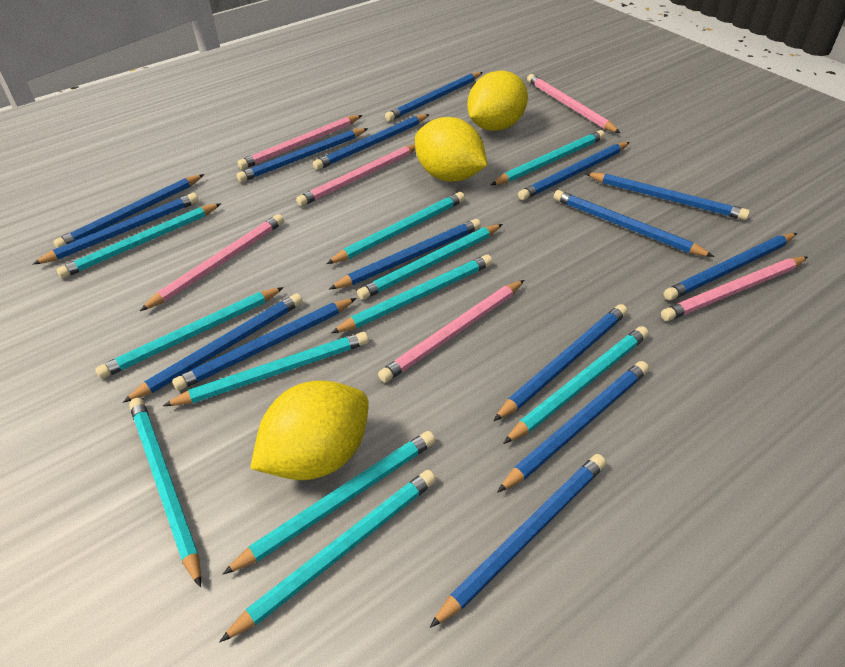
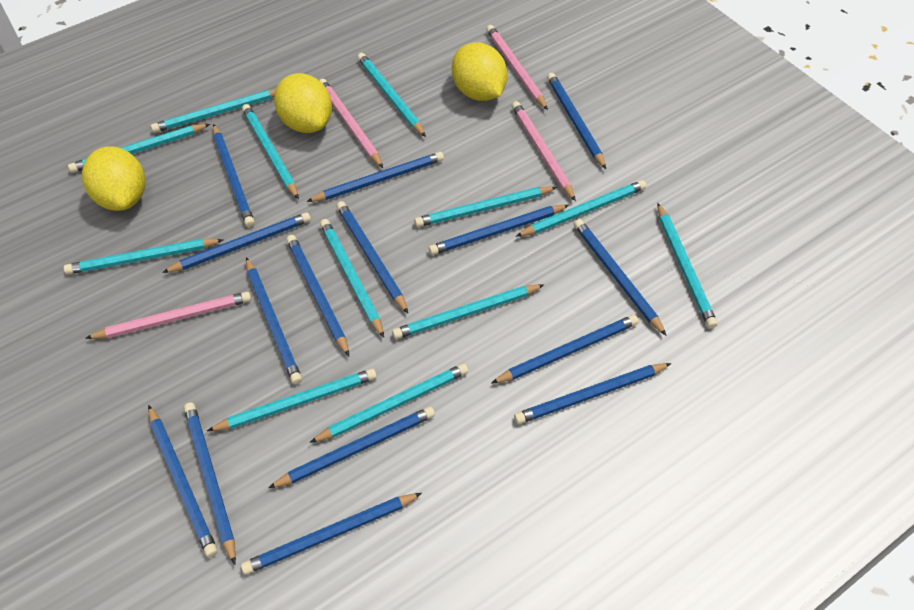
pink pencil: 6 -> 4
turquoise pencil: 11 -> 12

